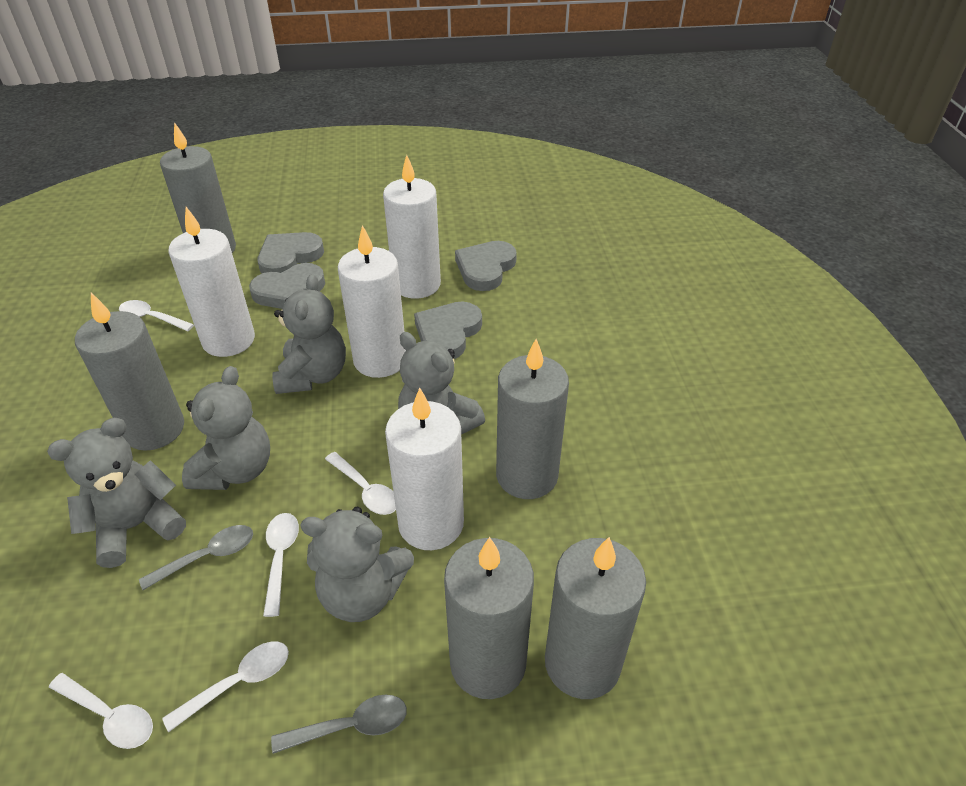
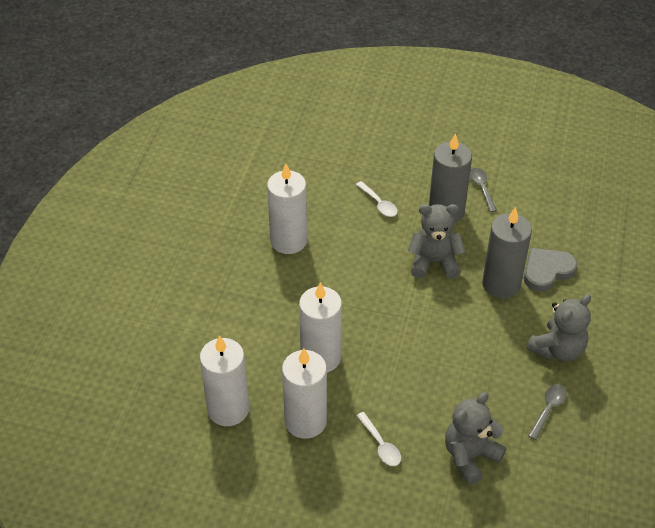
grey candle: 5 -> 2
grey heart: 4 -> 1
grey teddy bear: 5 -> 3
white spoon: 5 -> 2

